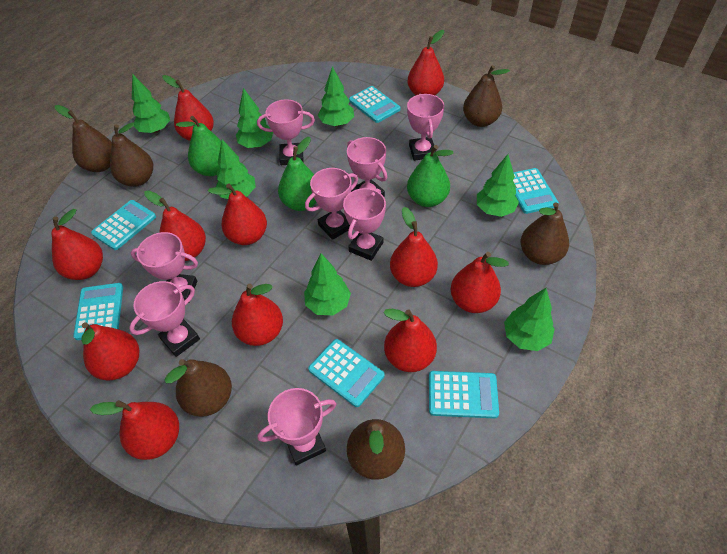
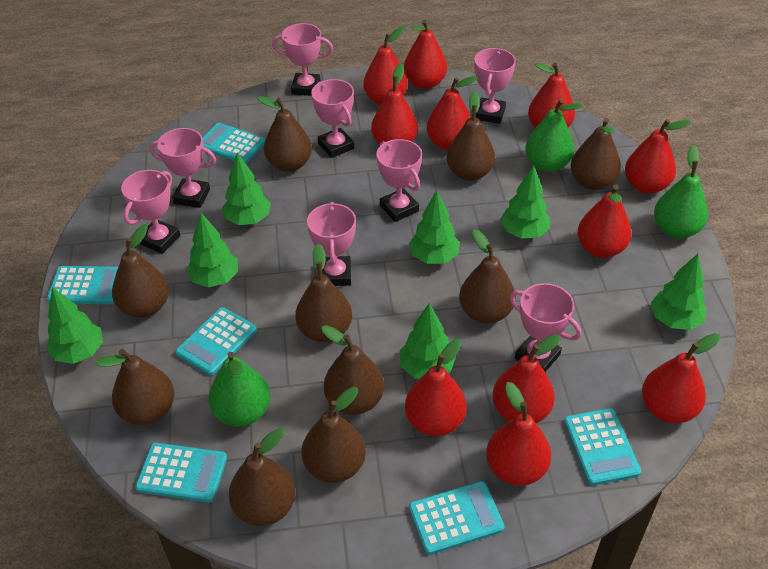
brown pear: 6 -> 10

